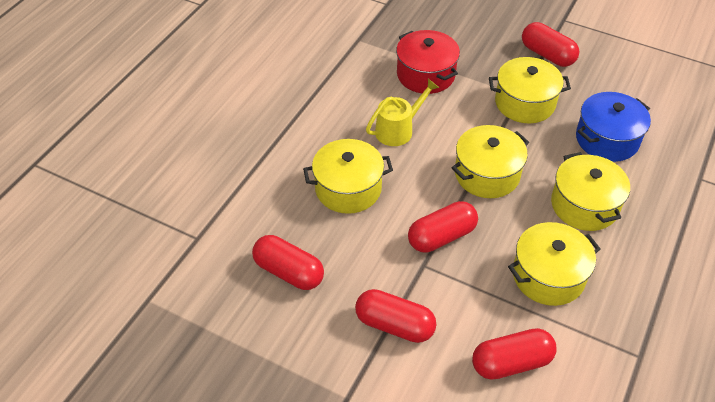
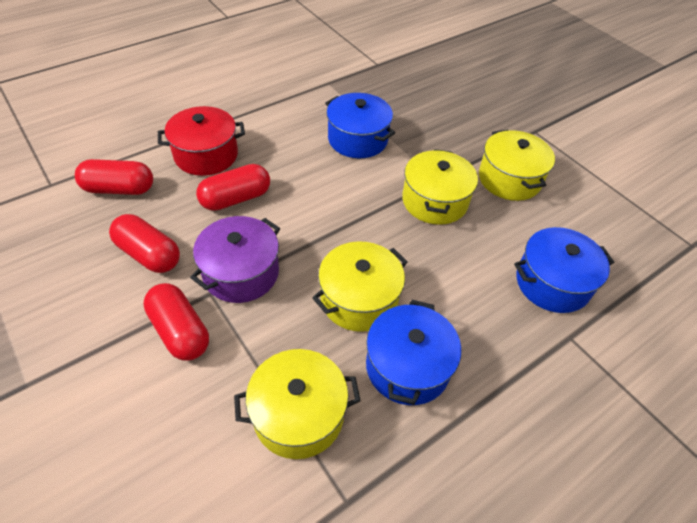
blue pot: 1 -> 3
purple pot: 0 -> 1
red capsule: 5 -> 4
yellow pot: 5 -> 4
yellow watering can: 1 -> 0

